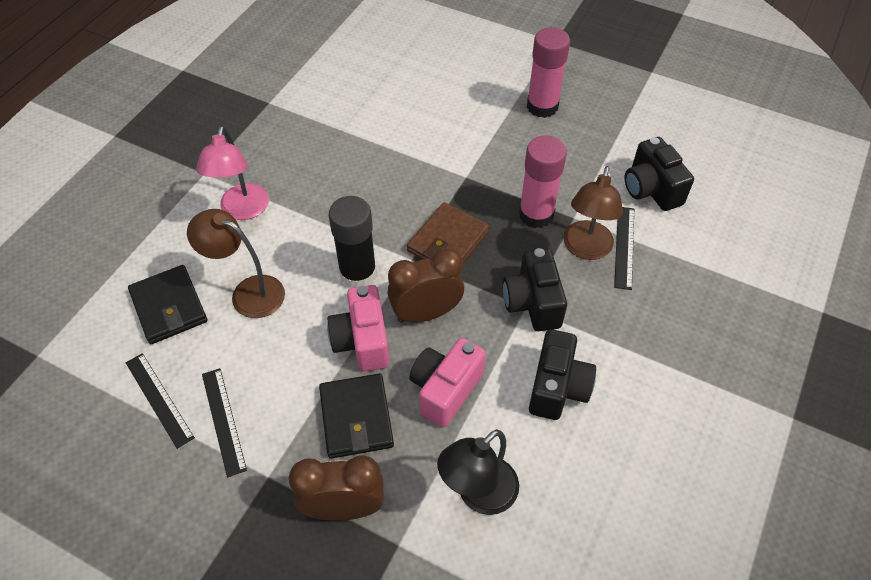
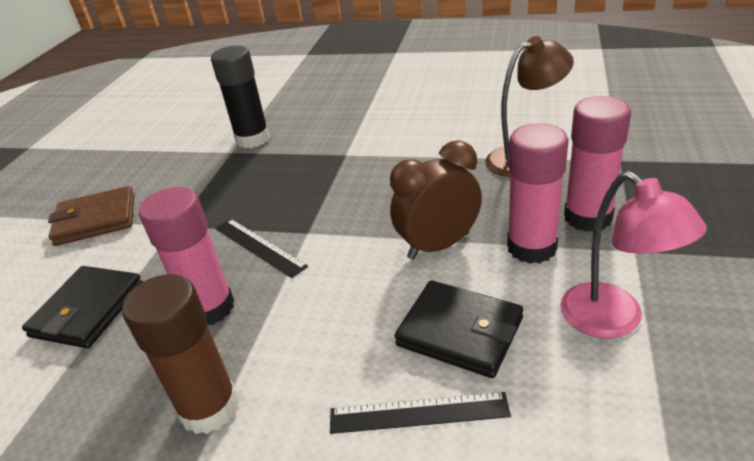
black camera: 3 -> 0
black lamp: 1 -> 0
black ruler: 3 -> 2
brown clock: 2 -> 1
brown glue stick: 0 -> 1
brown lamp: 2 -> 1
pink camera: 2 -> 0
pink glue stick: 2 -> 3

